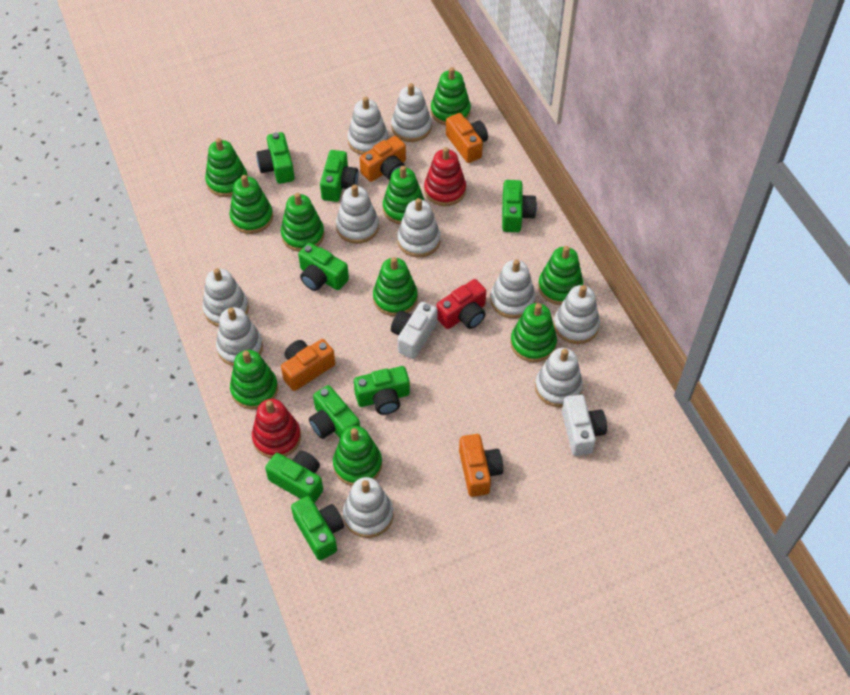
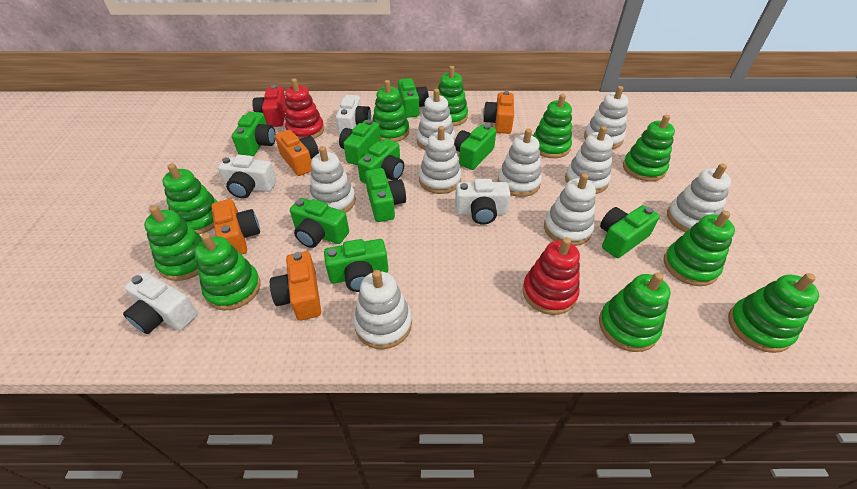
green camera: 8 -> 9
white camera: 2 -> 4
white stacking toy: 10 -> 9

